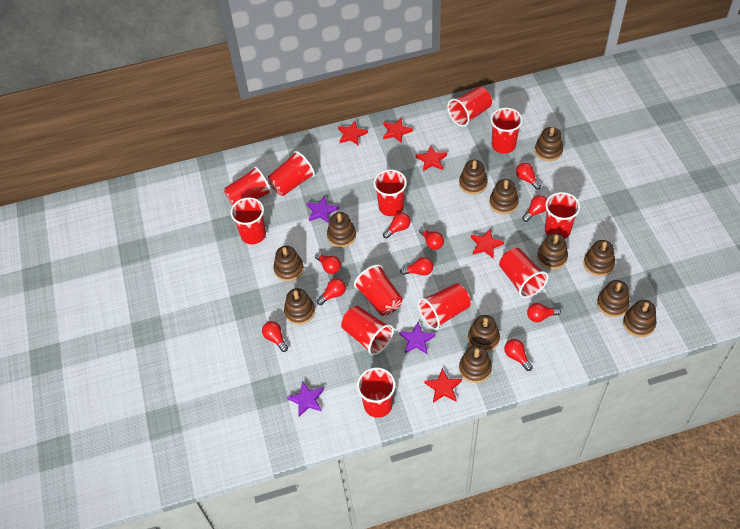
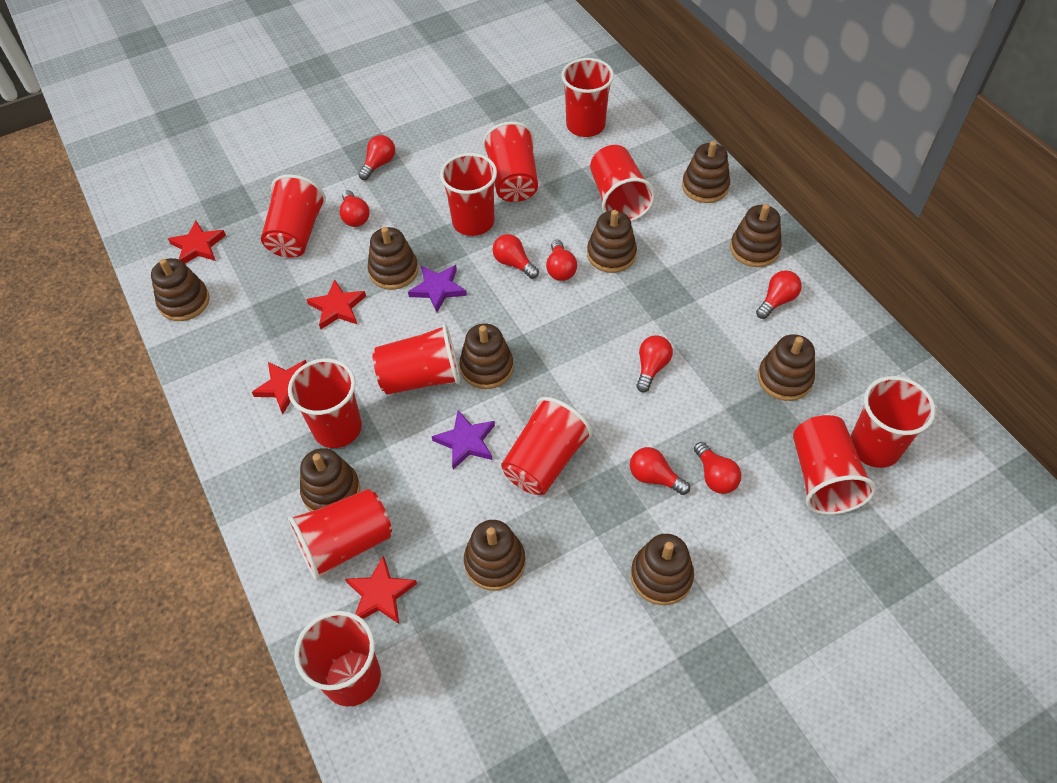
brown stacking toy: 12 -> 10
purple star: 3 -> 2
red light bulb: 10 -> 8
red star: 5 -> 4

